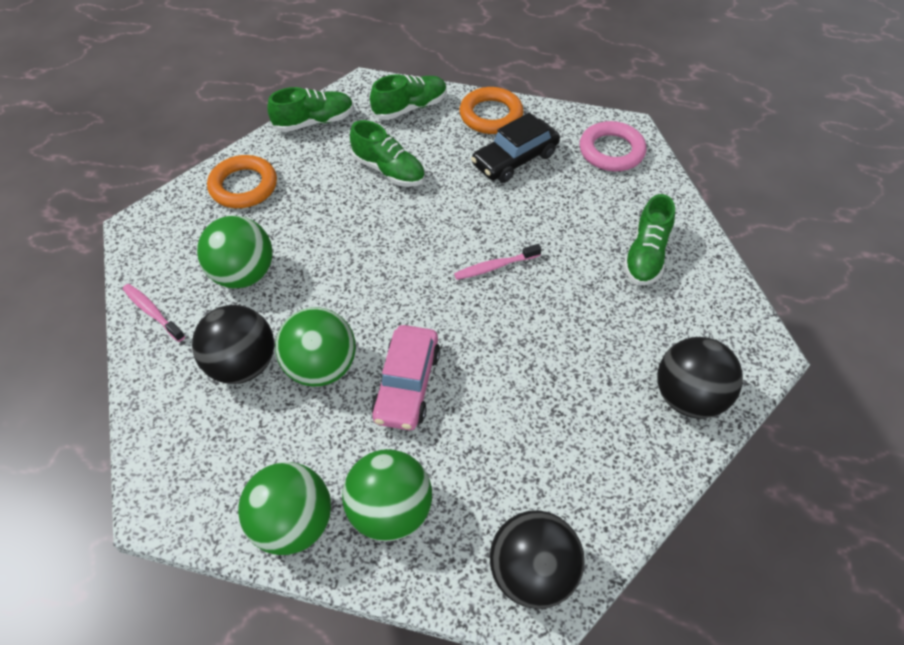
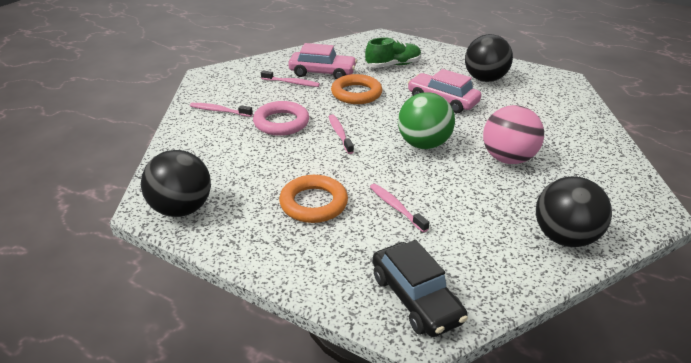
green ball: 4 -> 1
green shoe: 4 -> 1
pink ball: 0 -> 1
pink car: 1 -> 2
pink toothbrush: 2 -> 4

